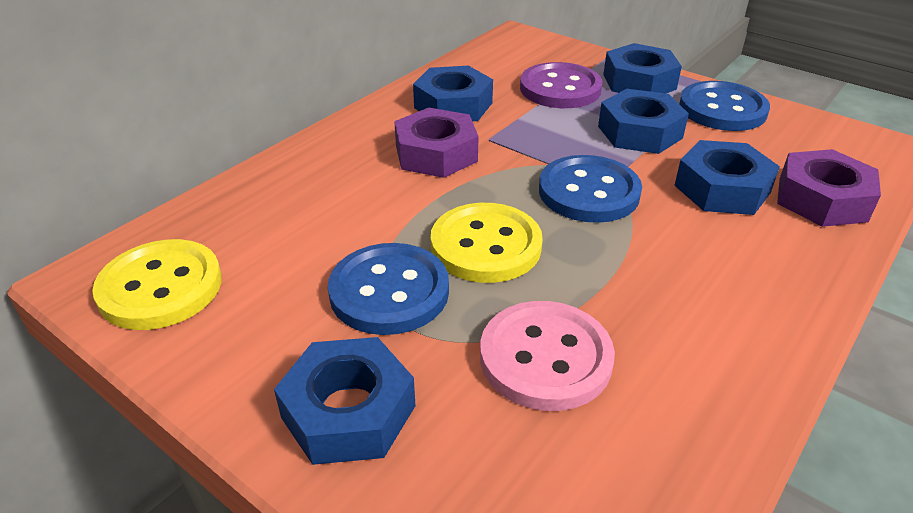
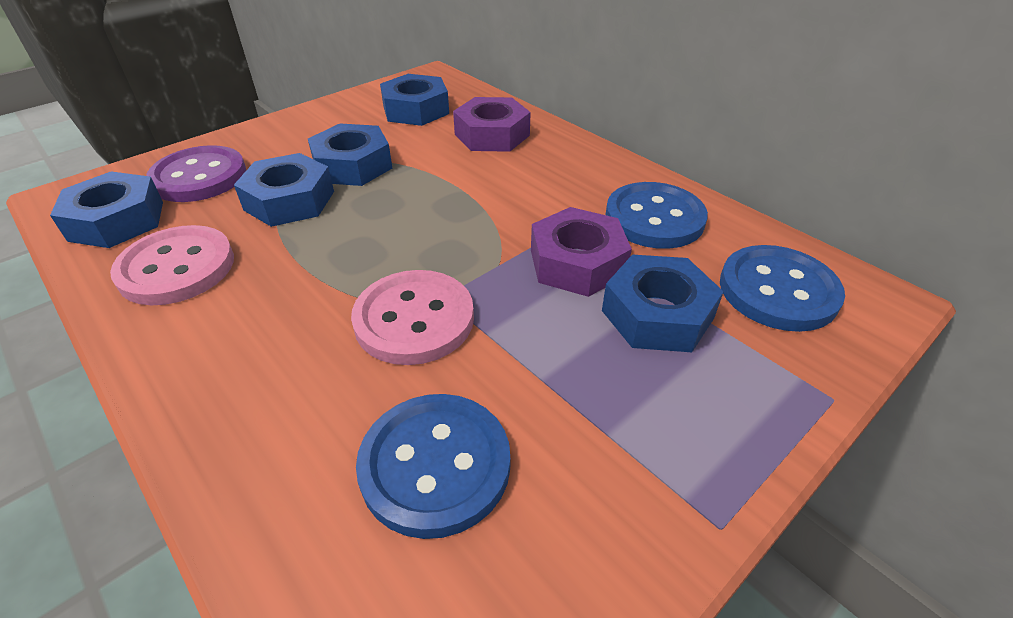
pink button: 1 -> 2
yellow button: 2 -> 0

